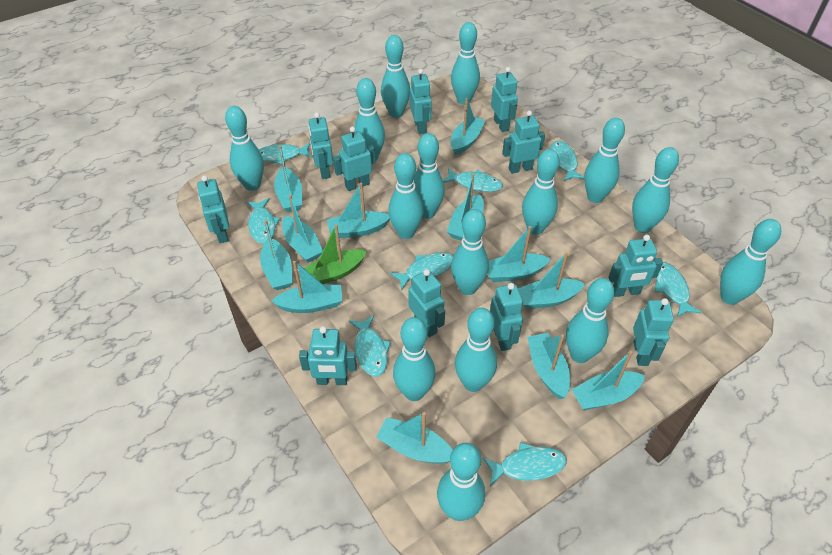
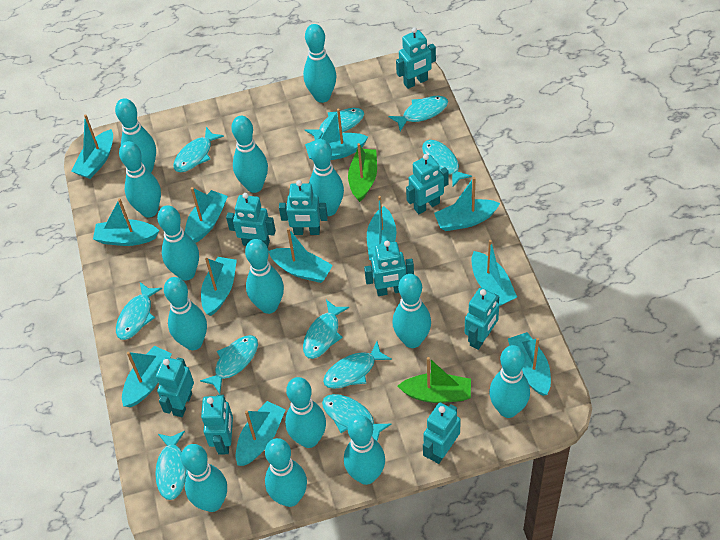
green boat: 1 -> 2
turquoise bowling pin: 15 -> 14
turquoise fish: 8 -> 10
turquoise robot: 11 -> 9

